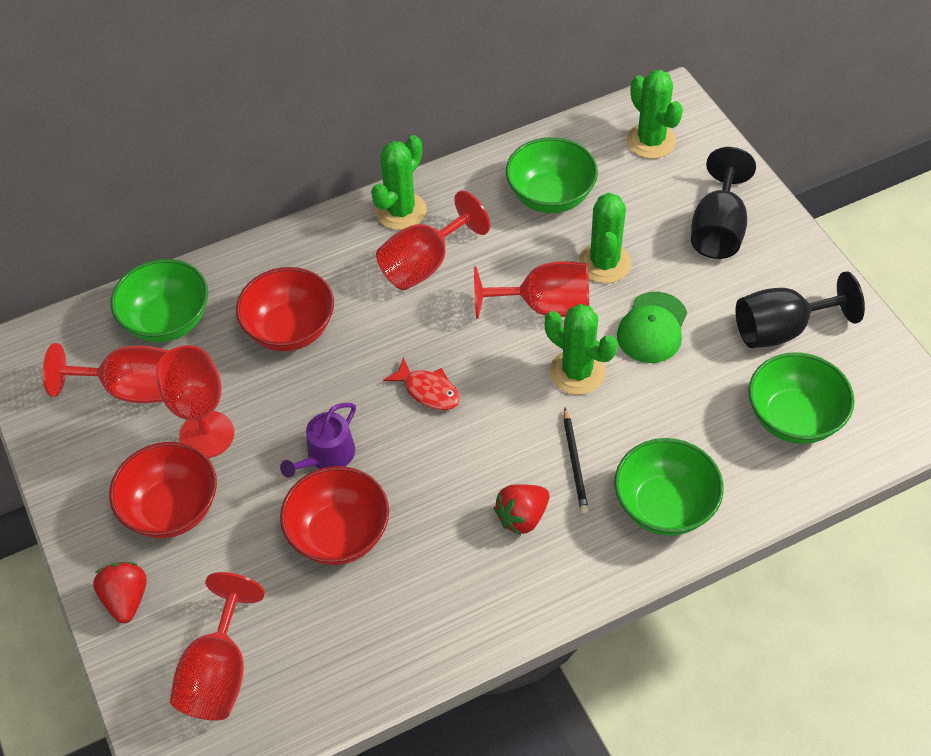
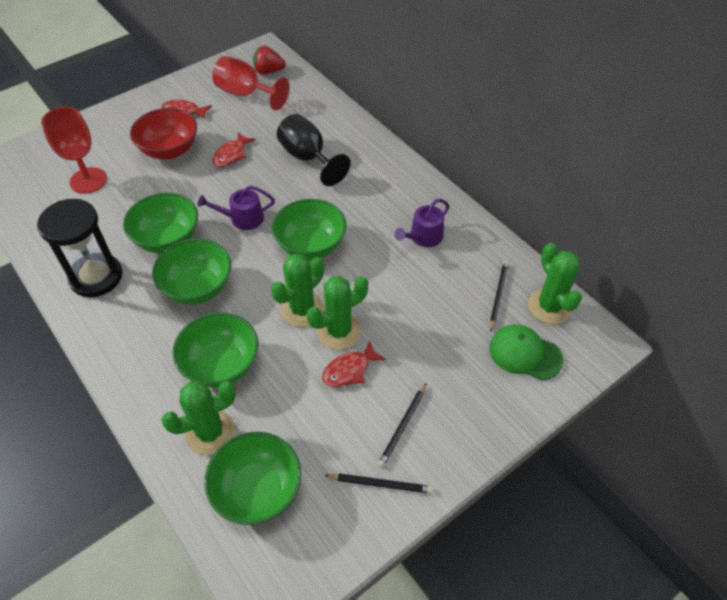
black goblet: 2 -> 1
black hourglass: 0 -> 1
black pencil: 1 -> 3
green bowl: 4 -> 5
purple watering can: 1 -> 2
red bowl: 3 -> 1
red fish: 1 -> 3
red goblet: 5 -> 2
red strawberry: 2 -> 1

